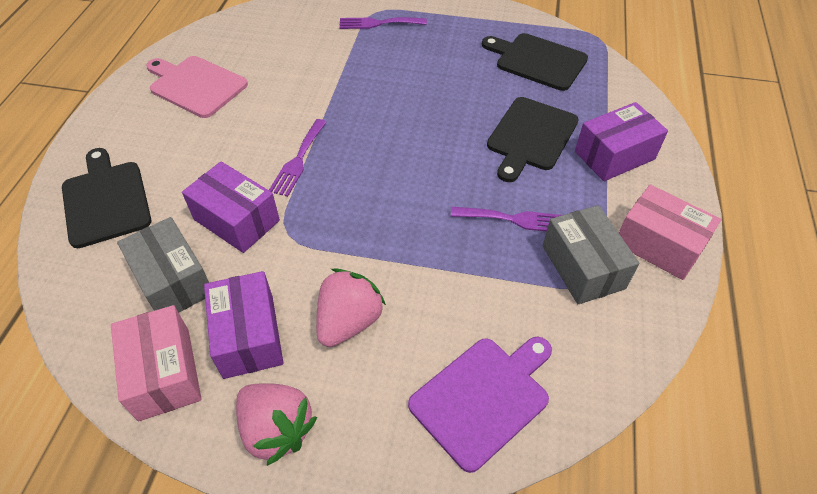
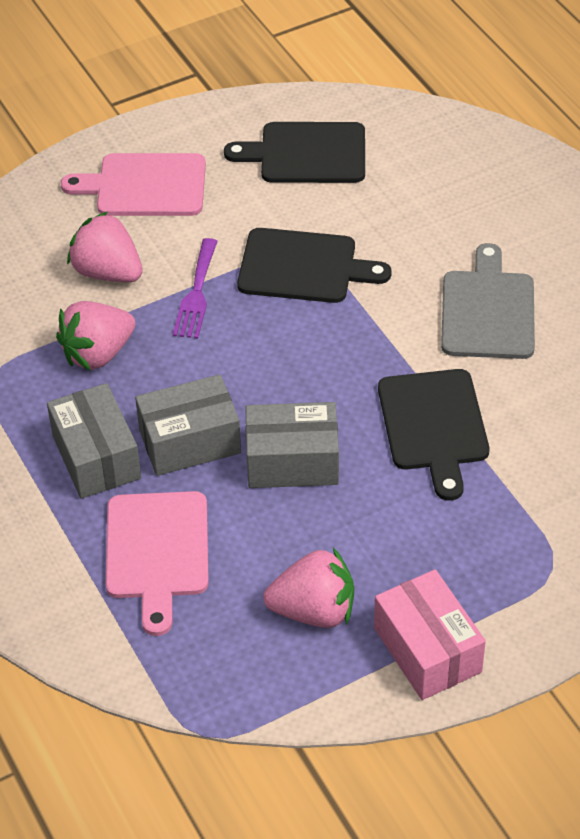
grey box: 2 -> 3
grey cutting board: 0 -> 1
pink box: 2 -> 1
pink cutting board: 1 -> 2
pink strawberry: 2 -> 3
purple box: 3 -> 0
purple cutting board: 1 -> 0
purple fork: 3 -> 1

